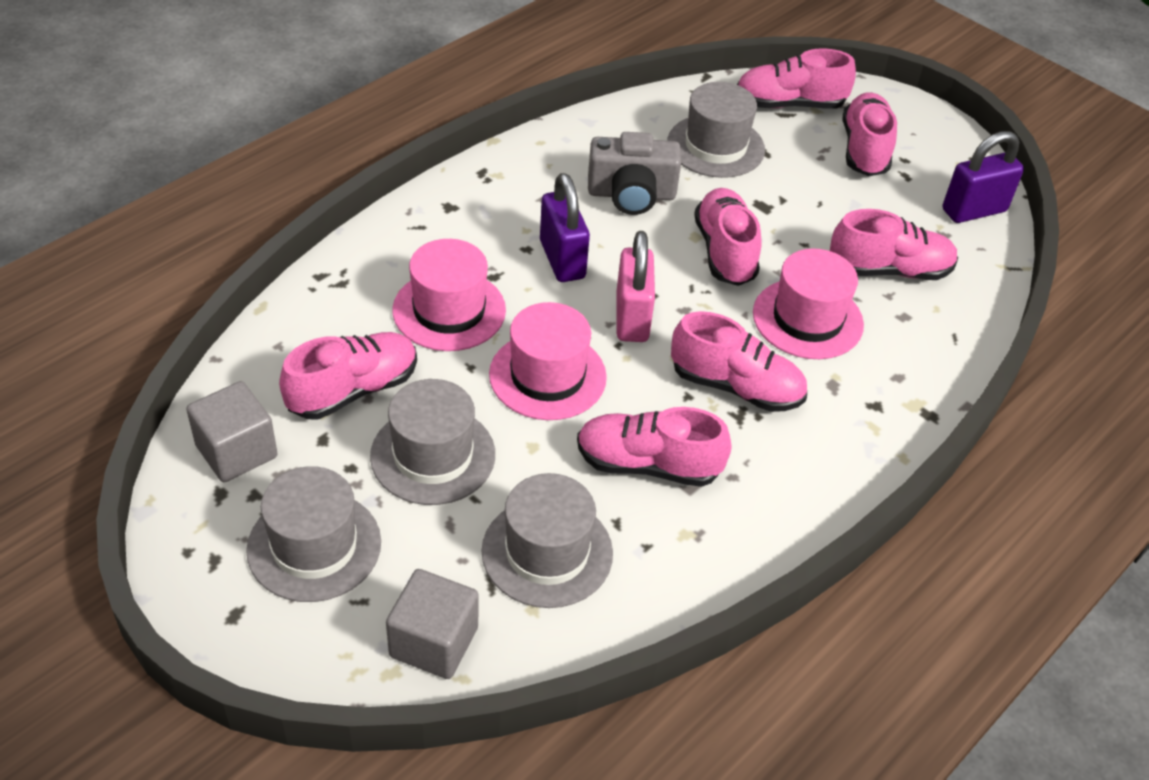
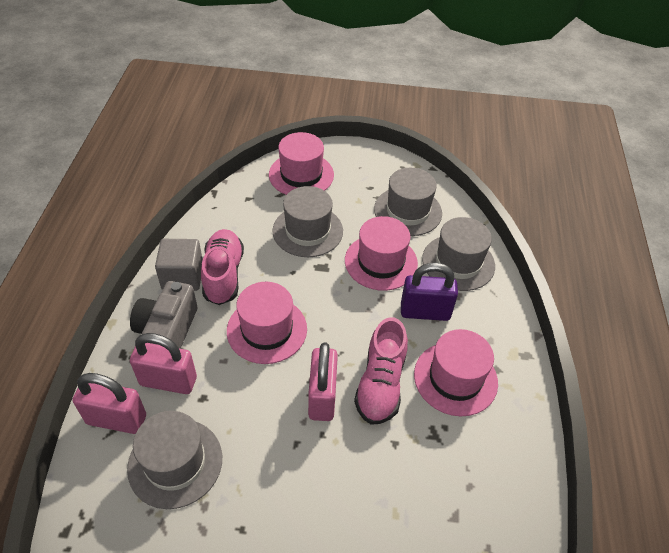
grey cube: 2 -> 1
pink hat: 3 -> 4
pink padlock: 1 -> 3
pink shoe: 7 -> 2
purple padlock: 2 -> 1

